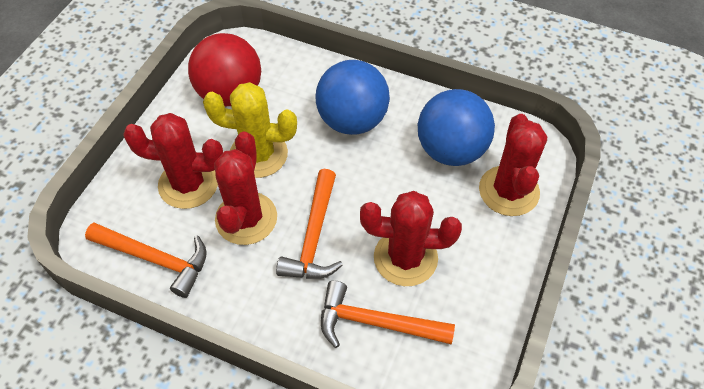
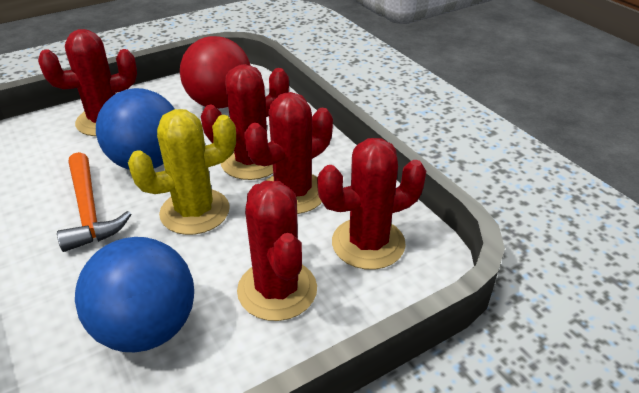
orange hammer: 3 -> 1
red cactus: 4 -> 5

